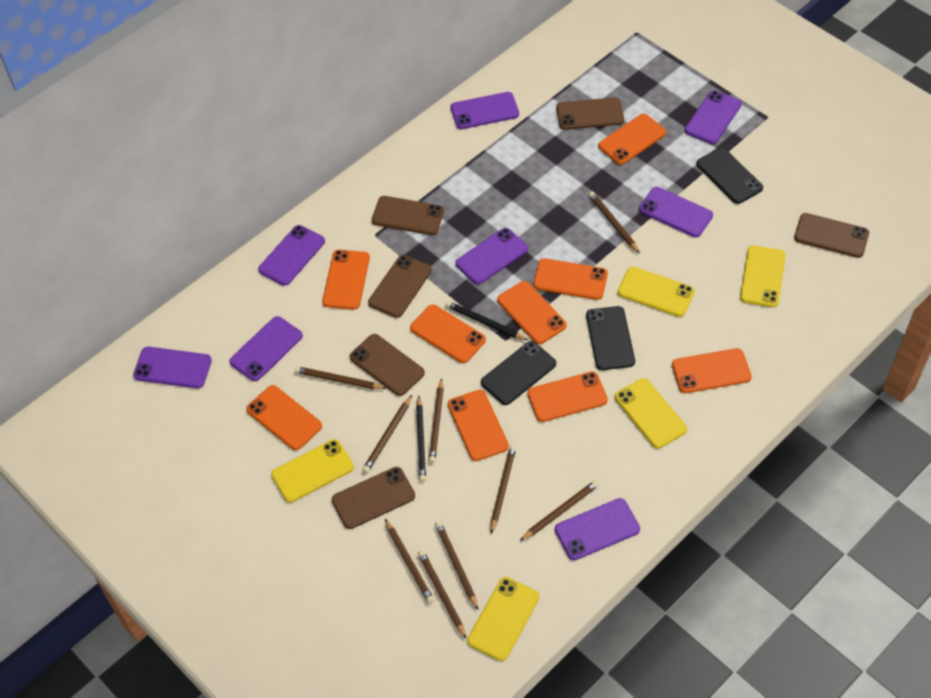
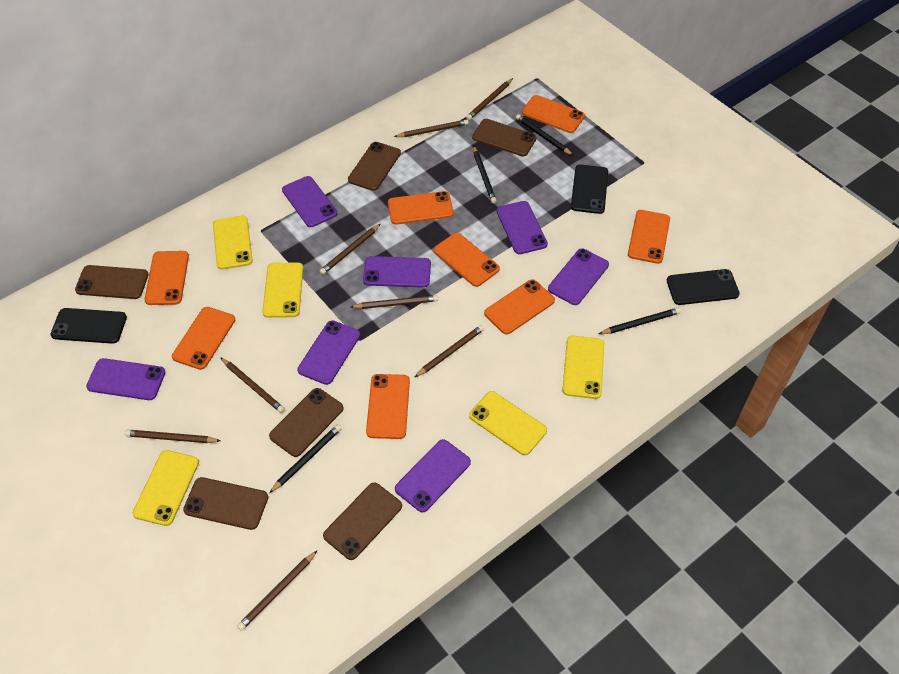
black pencil: 2 -> 4
brown pencil: 9 -> 8
orange phone: 9 -> 8
purple phone: 8 -> 7

